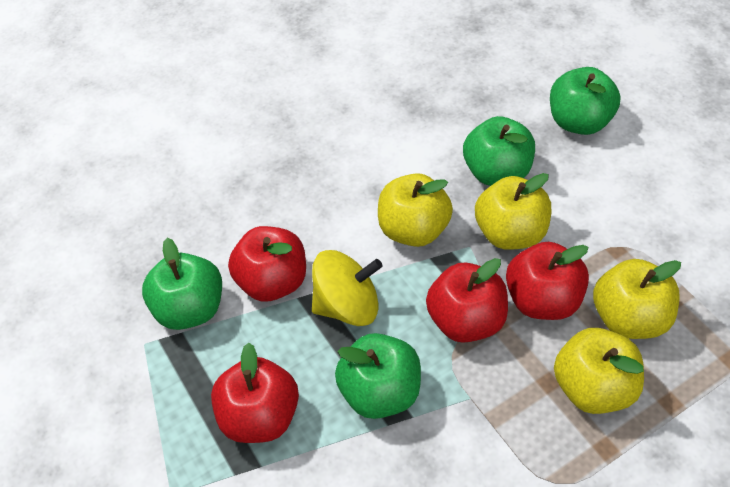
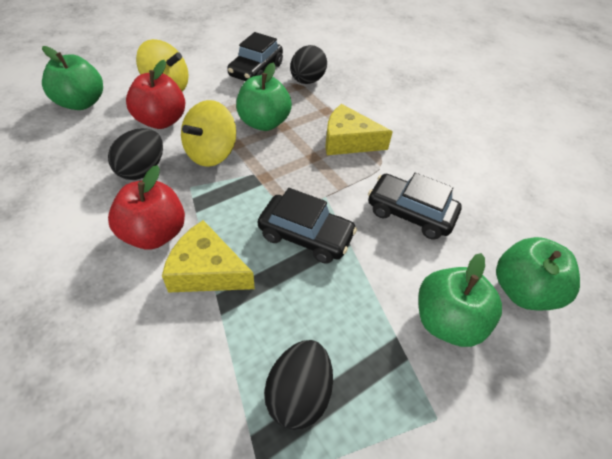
black car: 0 -> 3
black egg: 0 -> 3
red apple: 4 -> 2
yellow apple: 4 -> 0
yellow cheese: 0 -> 2
yellow spinning top: 1 -> 2

